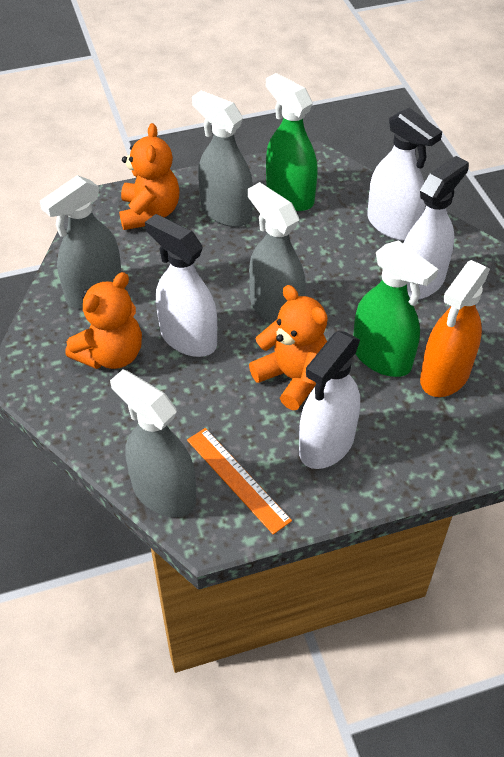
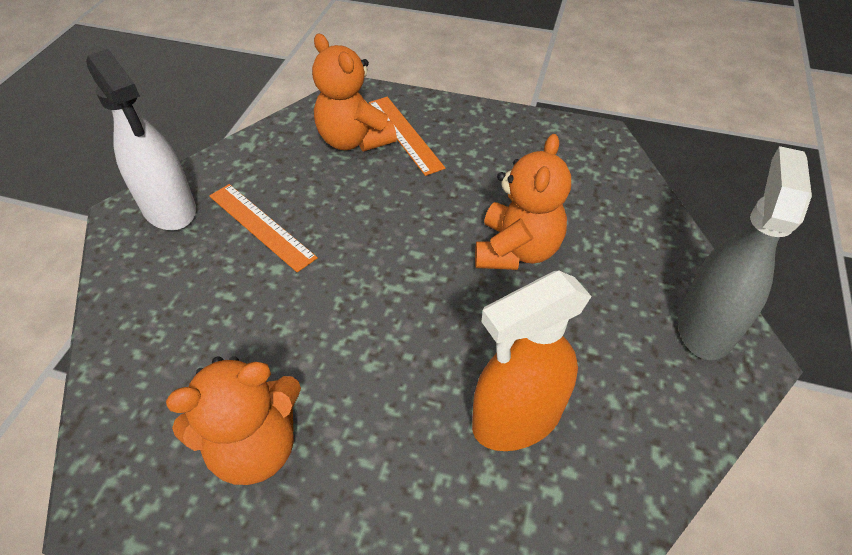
green spray bottle: 2 -> 0
grey spray bottle: 4 -> 1
orange ruler: 1 -> 2
white spray bottle: 4 -> 1

